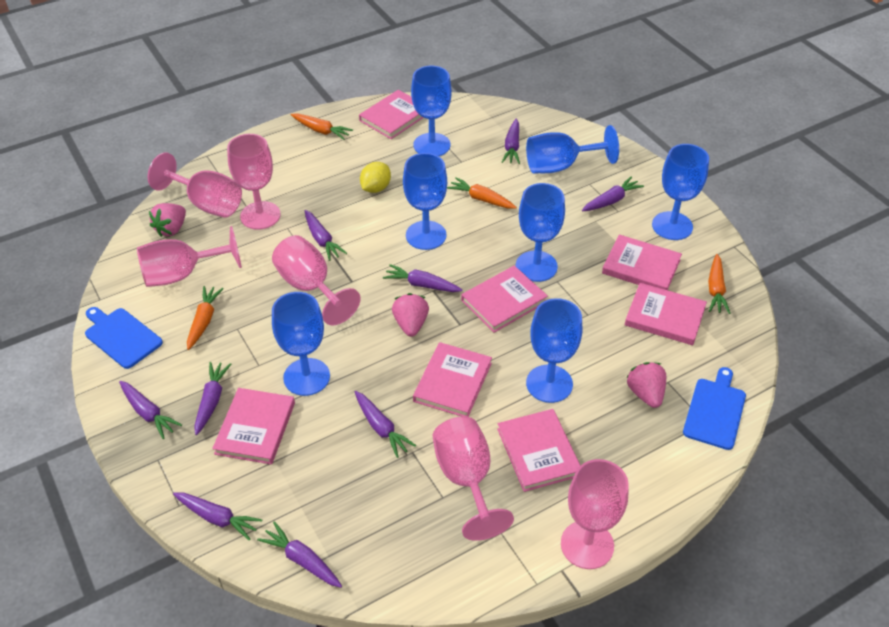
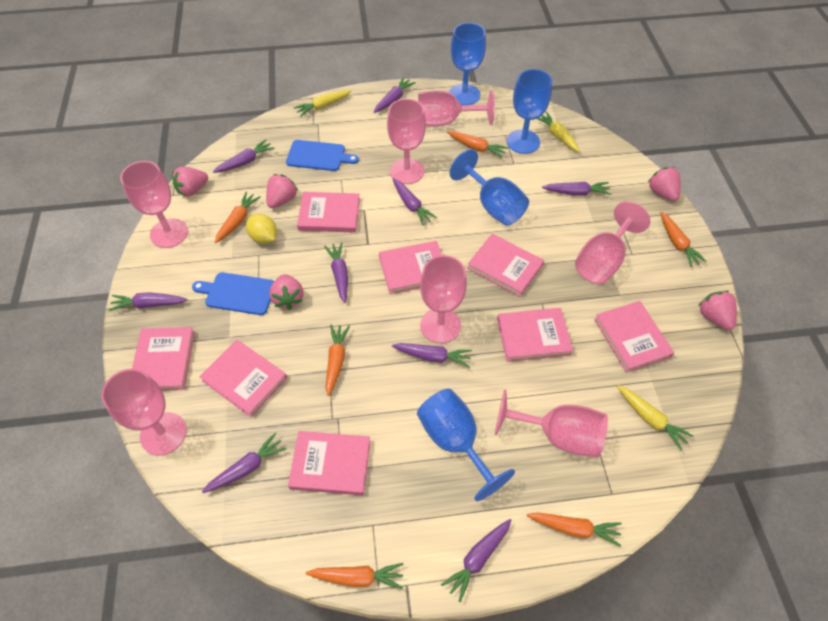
blue goblet: 7 -> 4
orange carrot: 4 -> 6
pink book: 7 -> 8
pink goblet: 6 -> 7
pink strawberry: 3 -> 5
yellow carrot: 0 -> 3

